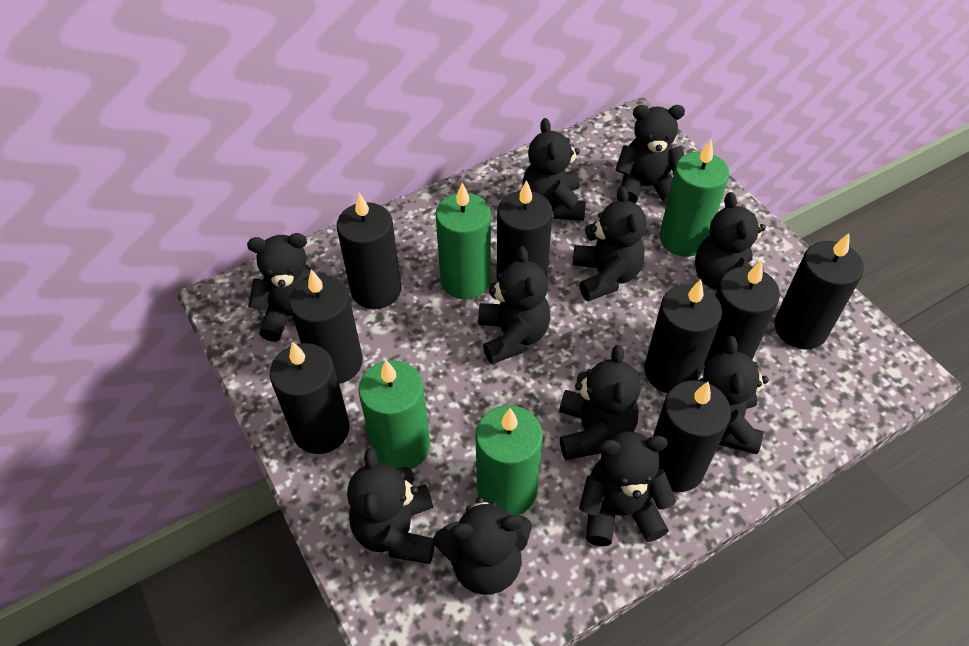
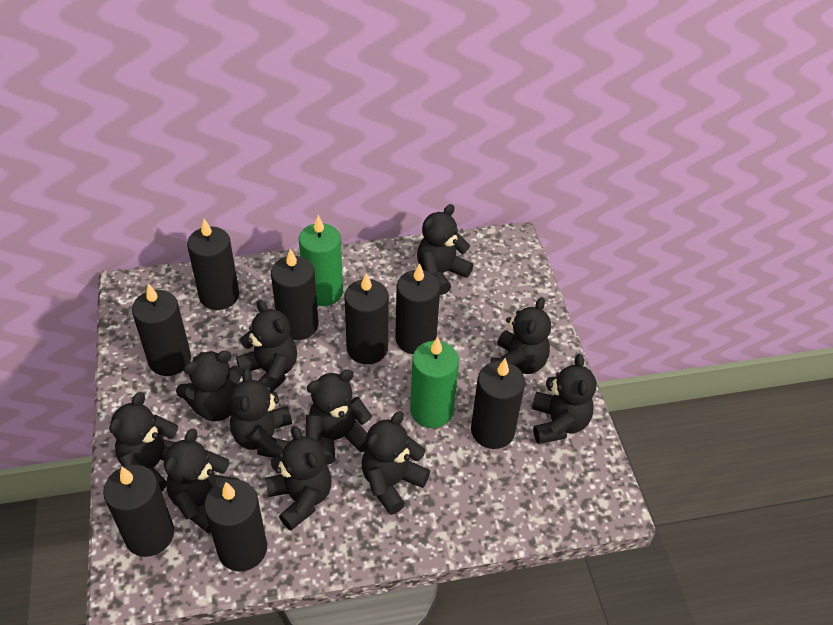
green candle: 4 -> 2

